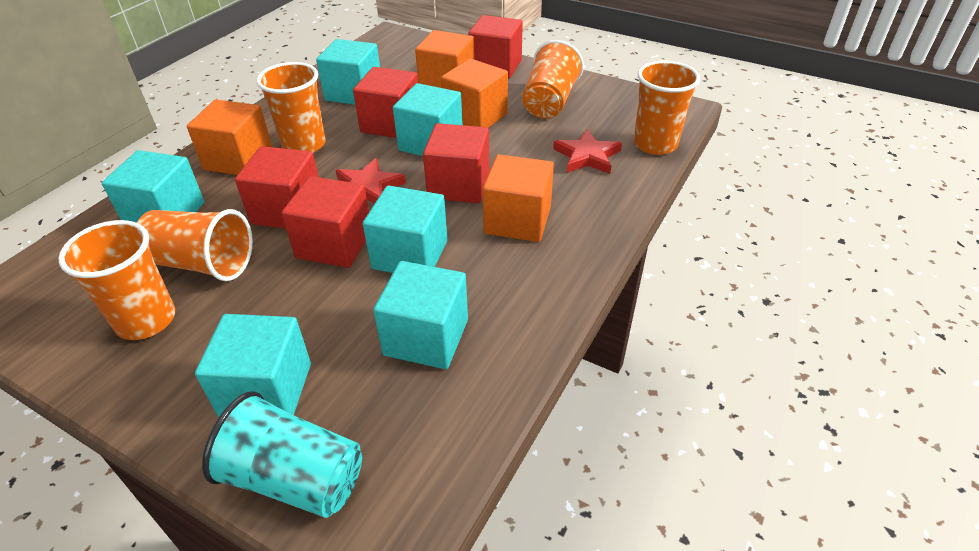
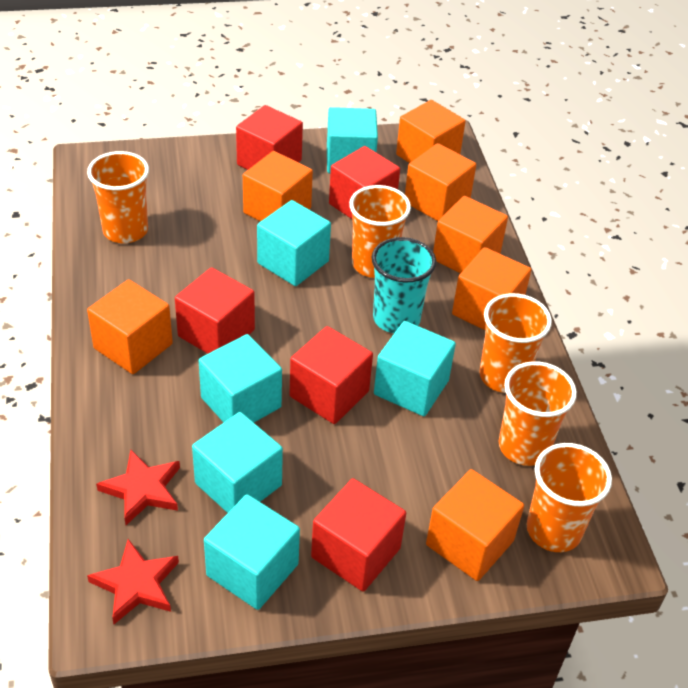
orange cube: 4 -> 7

